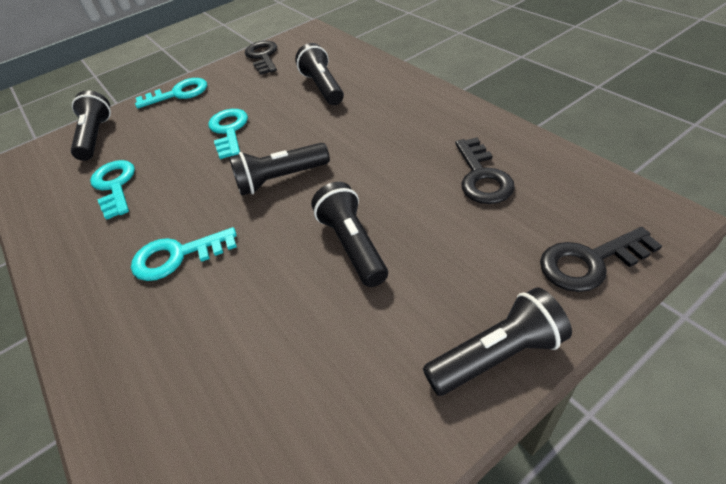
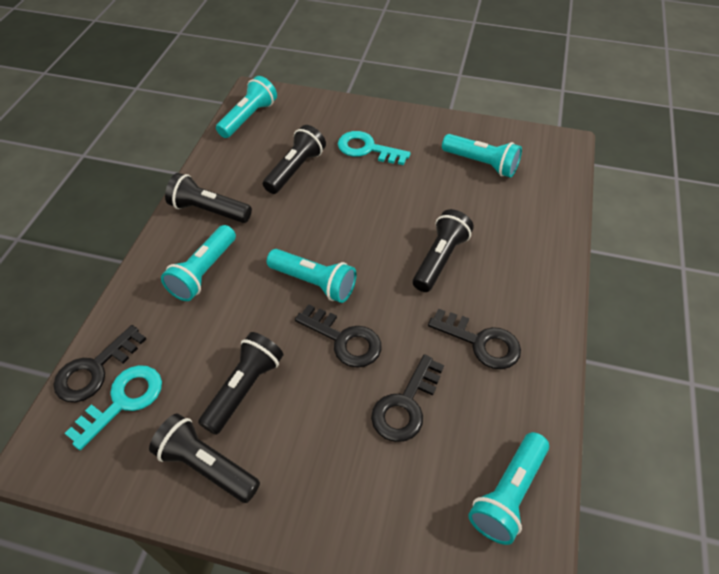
black key: 3 -> 4
turquoise flashlight: 0 -> 5
turquoise key: 4 -> 2

